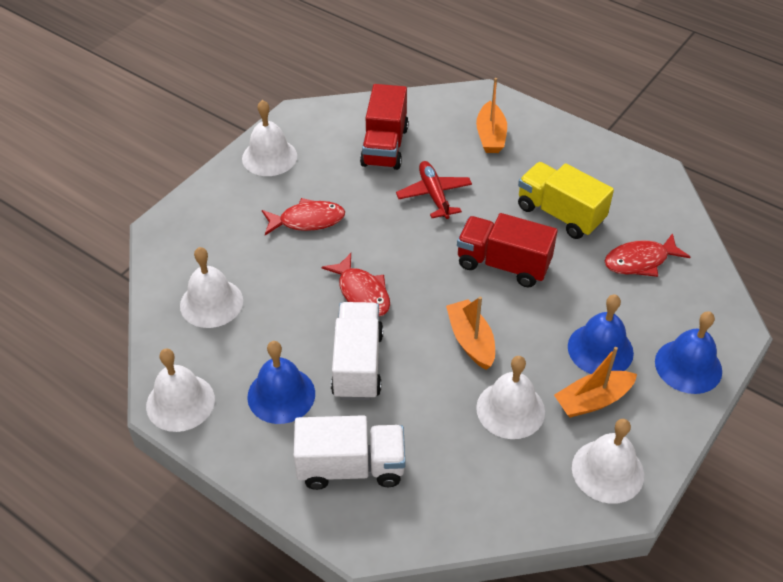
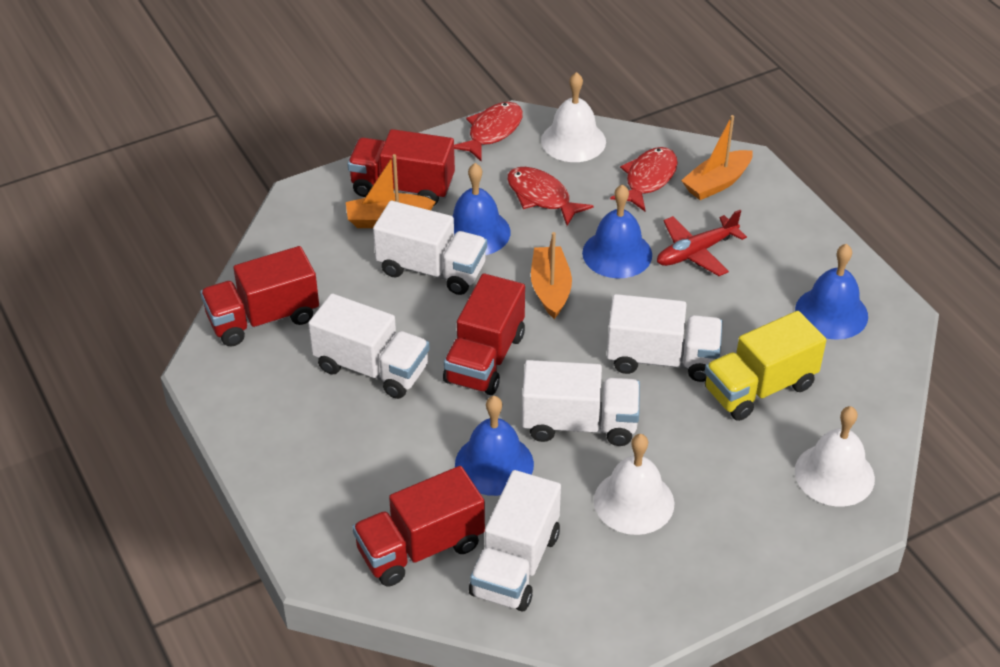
blue bell: 3 -> 4
red truck: 2 -> 4
white bell: 5 -> 3
white truck: 2 -> 5

